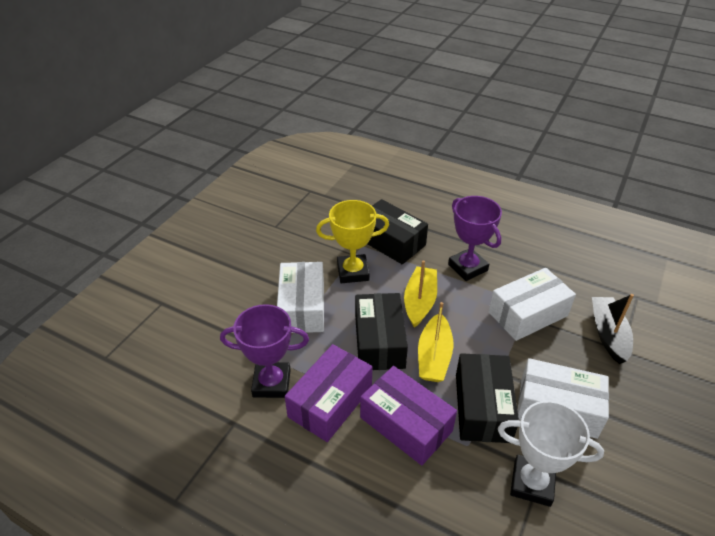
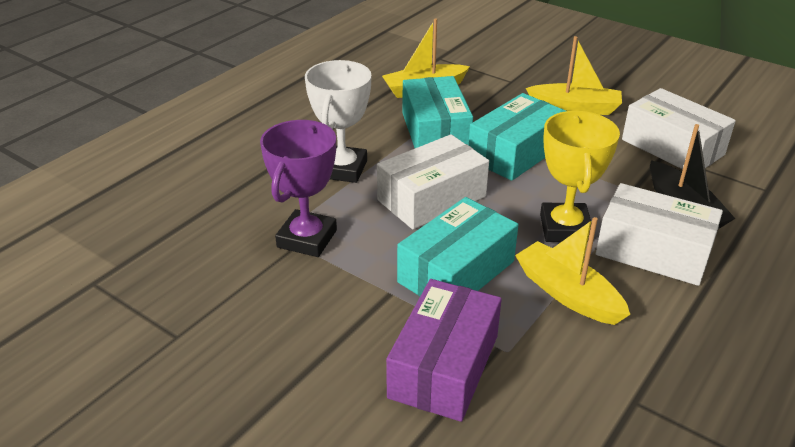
black box: 3 -> 0
purple box: 2 -> 1
purple trophy: 2 -> 1
turquoise box: 0 -> 3
yellow boat: 2 -> 3

